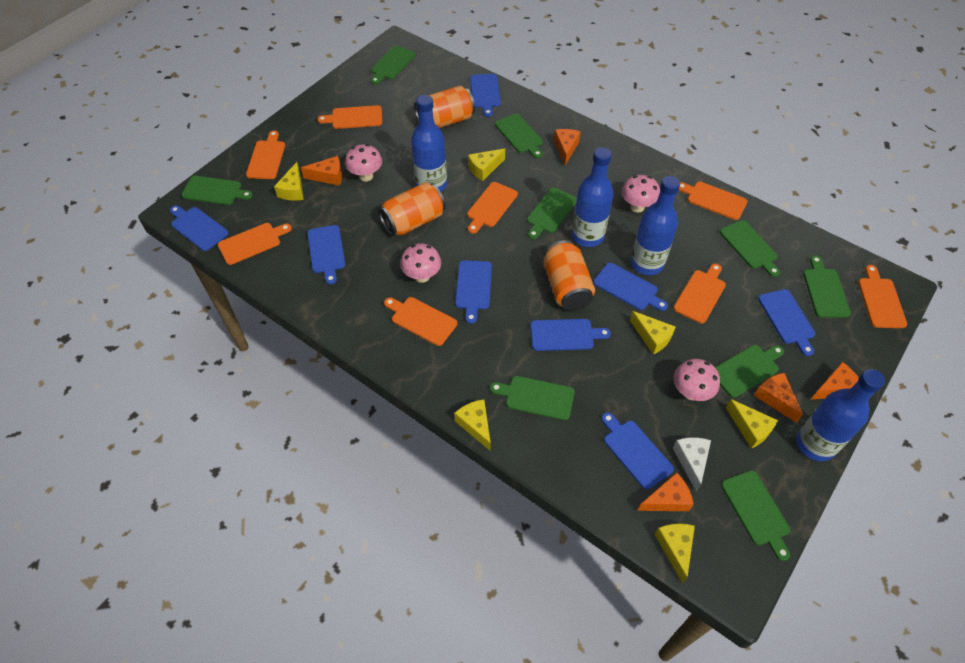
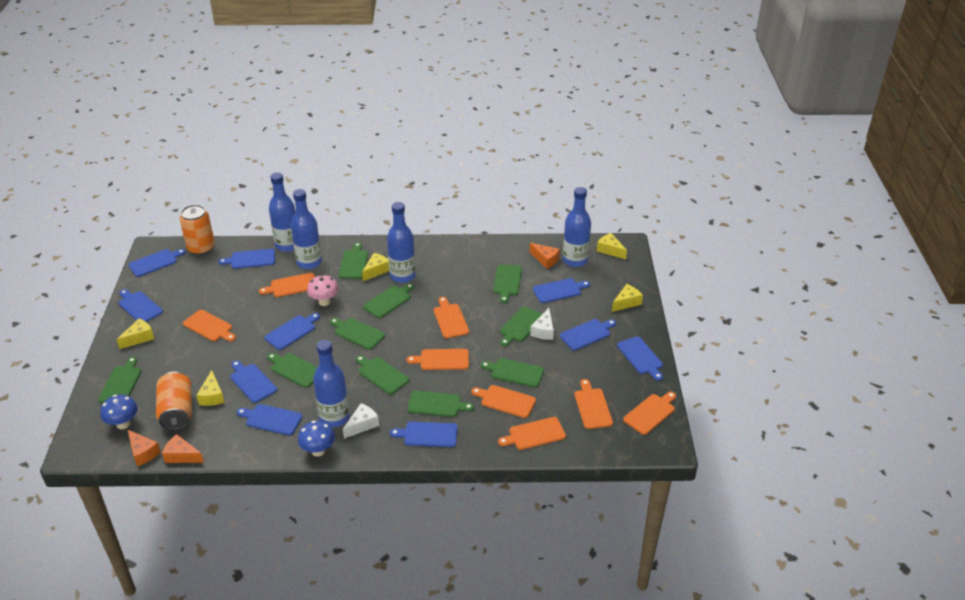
blue bottle: 4 -> 5
blue cutting board: 8 -> 10
blue mushroom: 0 -> 2
green cutting board: 9 -> 10
orange can: 3 -> 2
orange cheese: 5 -> 3
pink mushroom: 4 -> 1
white cheese: 1 -> 2
yellow cheese: 6 -> 5

